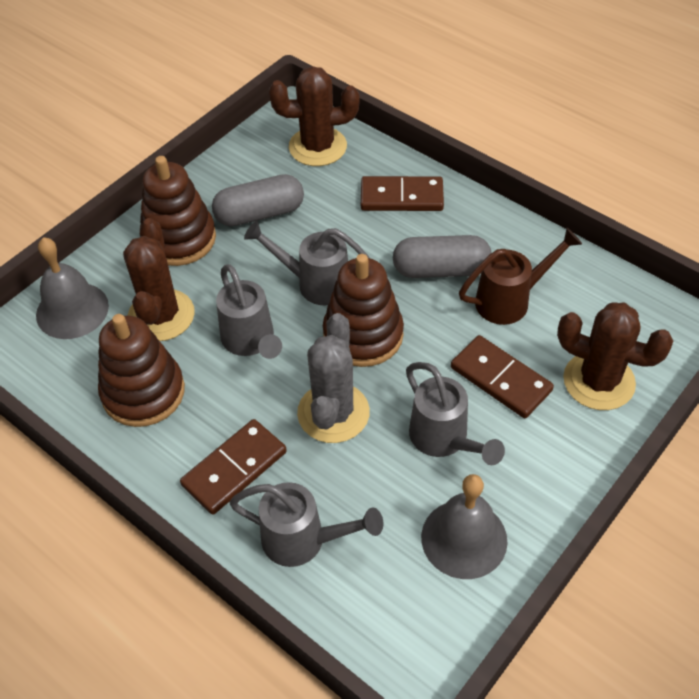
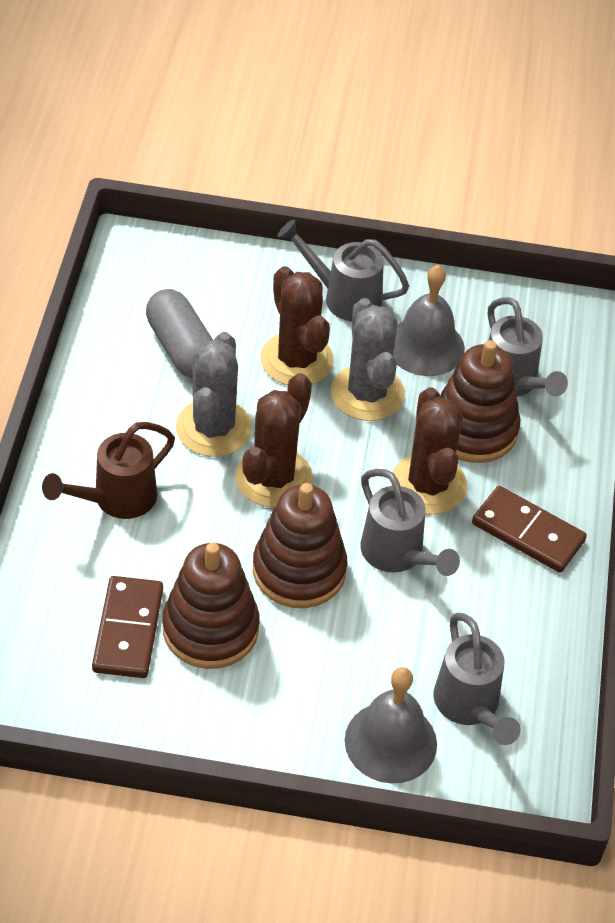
brown domino: 3 -> 2
grey cactus: 1 -> 2
grey capsule: 2 -> 1

